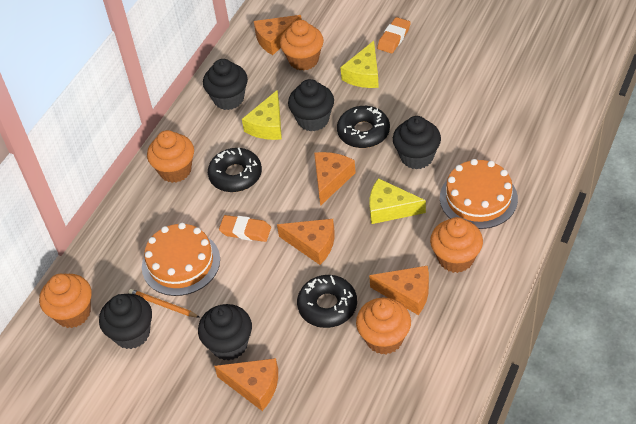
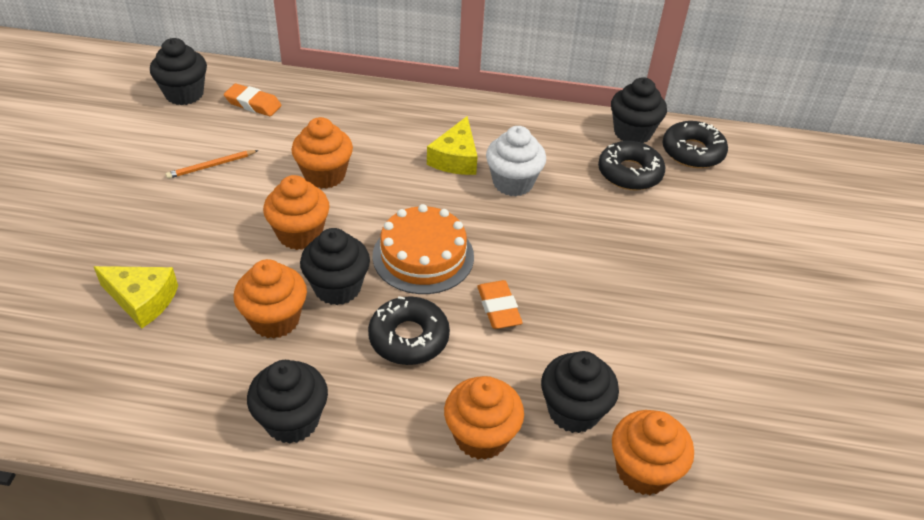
orange cake: 2 -> 1
orange cheese: 5 -> 0
white cupcake: 0 -> 1
yellow cheese: 3 -> 2

